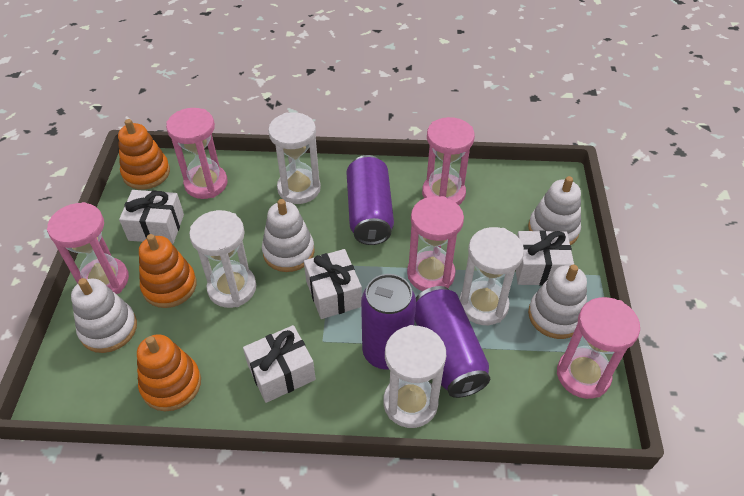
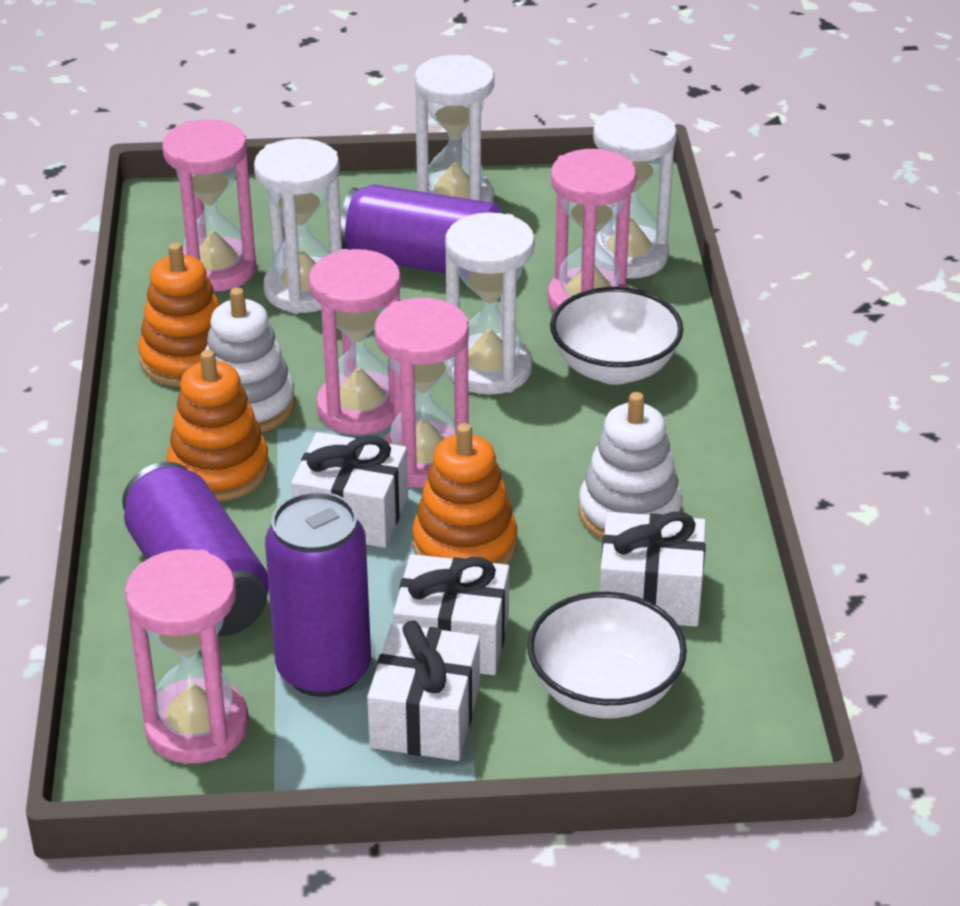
white bowl: 0 -> 2
white stacking toy: 4 -> 2

